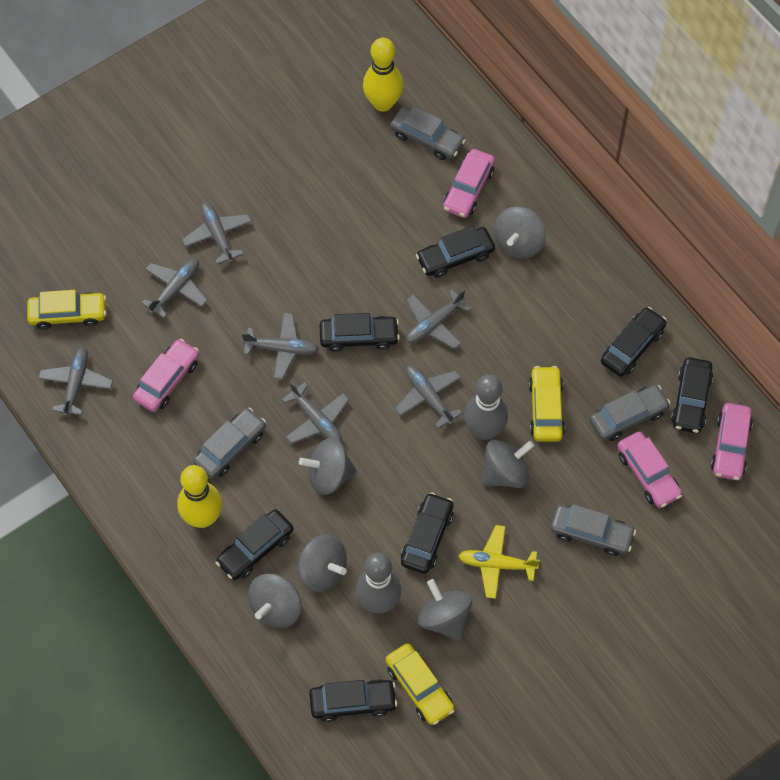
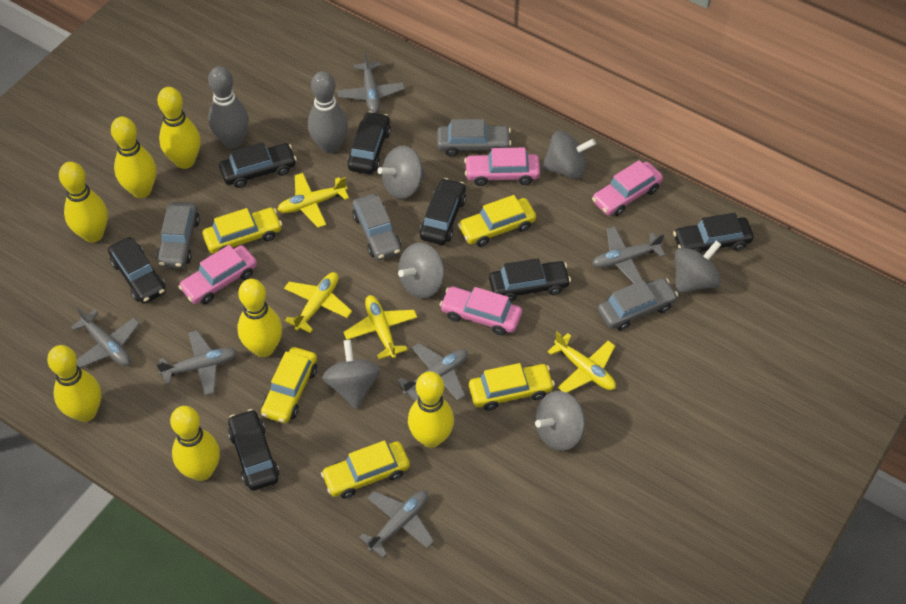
grey plane: 7 -> 6
yellow bowling pin: 2 -> 7
yellow car: 3 -> 5
yellow plane: 1 -> 4

